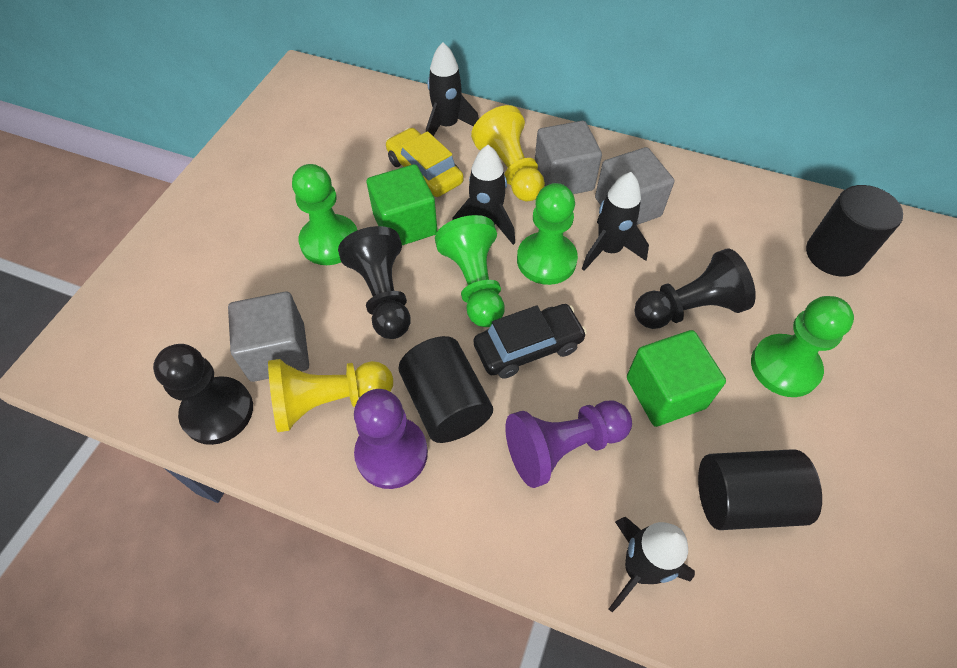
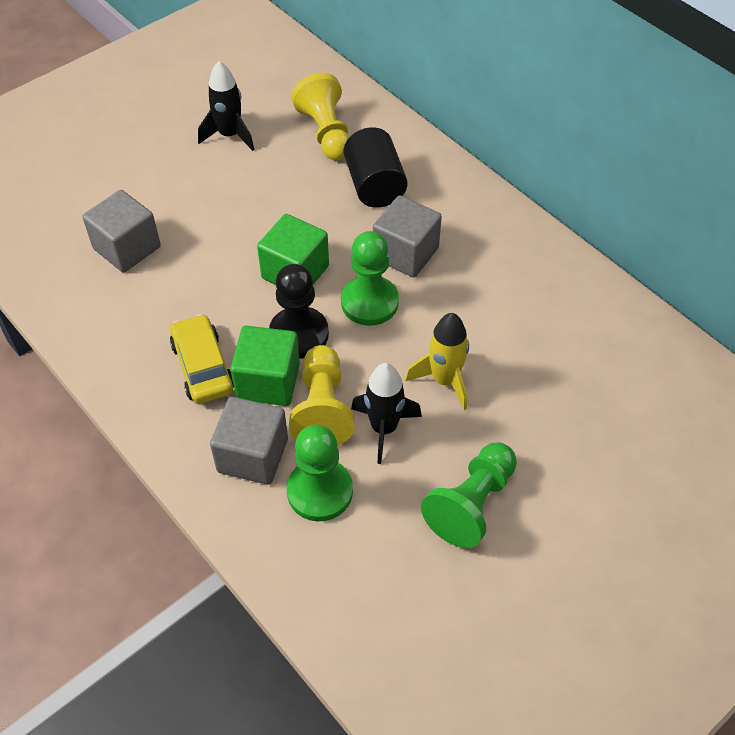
black car: 1 -> 0
black cylinder: 3 -> 1
black pawn: 3 -> 1
black rocket: 4 -> 2
green pawn: 4 -> 3
purple pawn: 2 -> 0
yellow rocket: 0 -> 1

